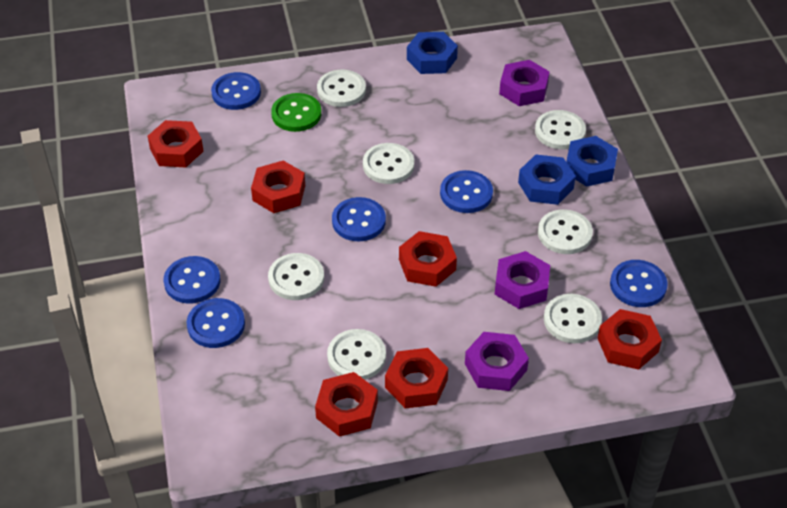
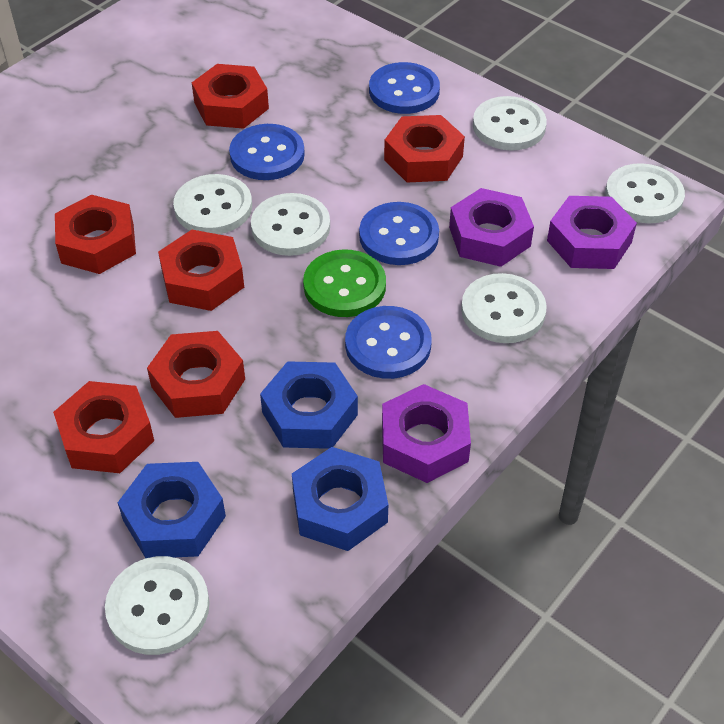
blue button: 6 -> 4
white button: 7 -> 6

